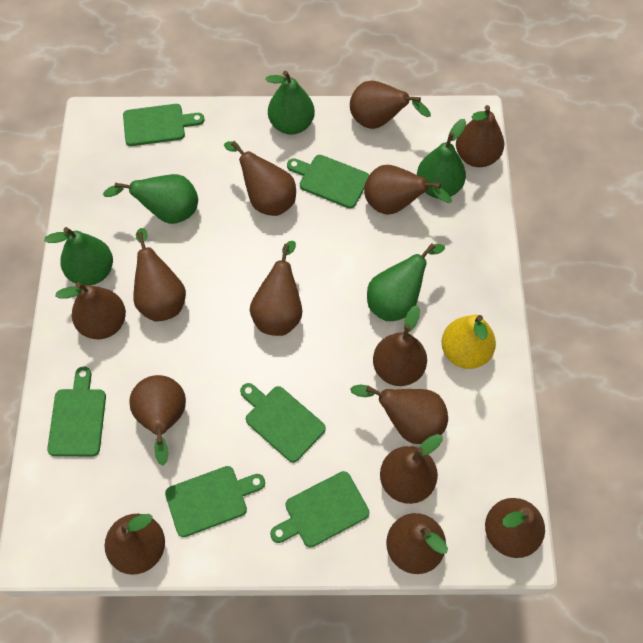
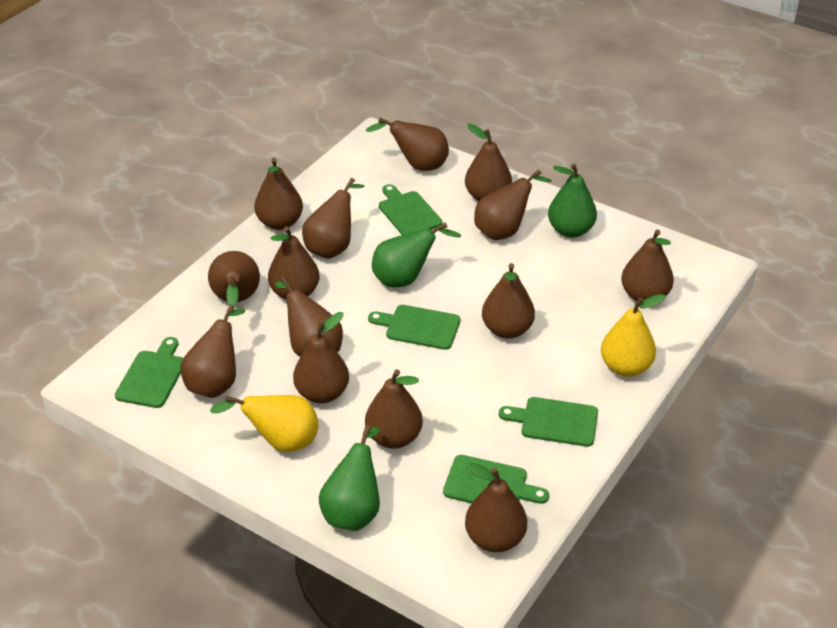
green cutting board: 6 -> 5
green pear: 5 -> 3
yellow pear: 1 -> 2

